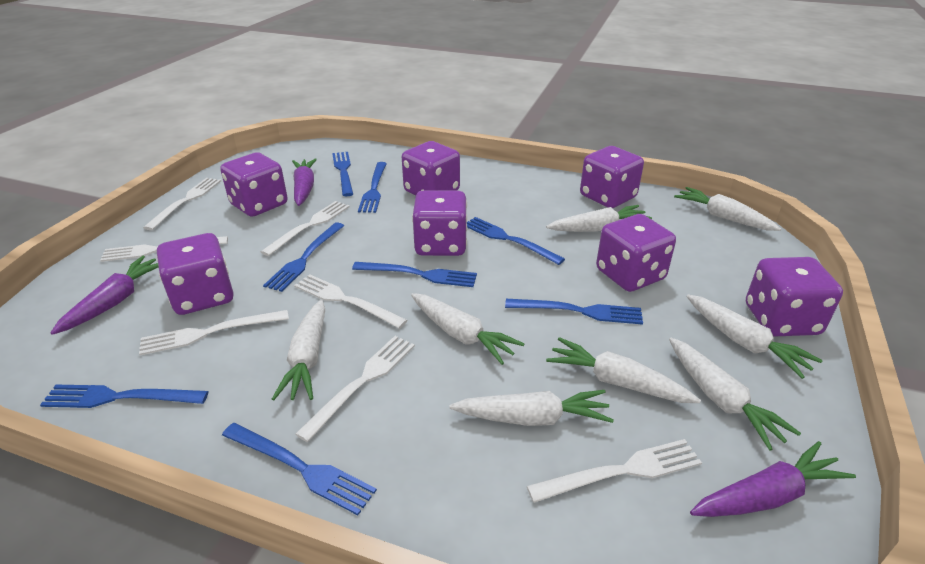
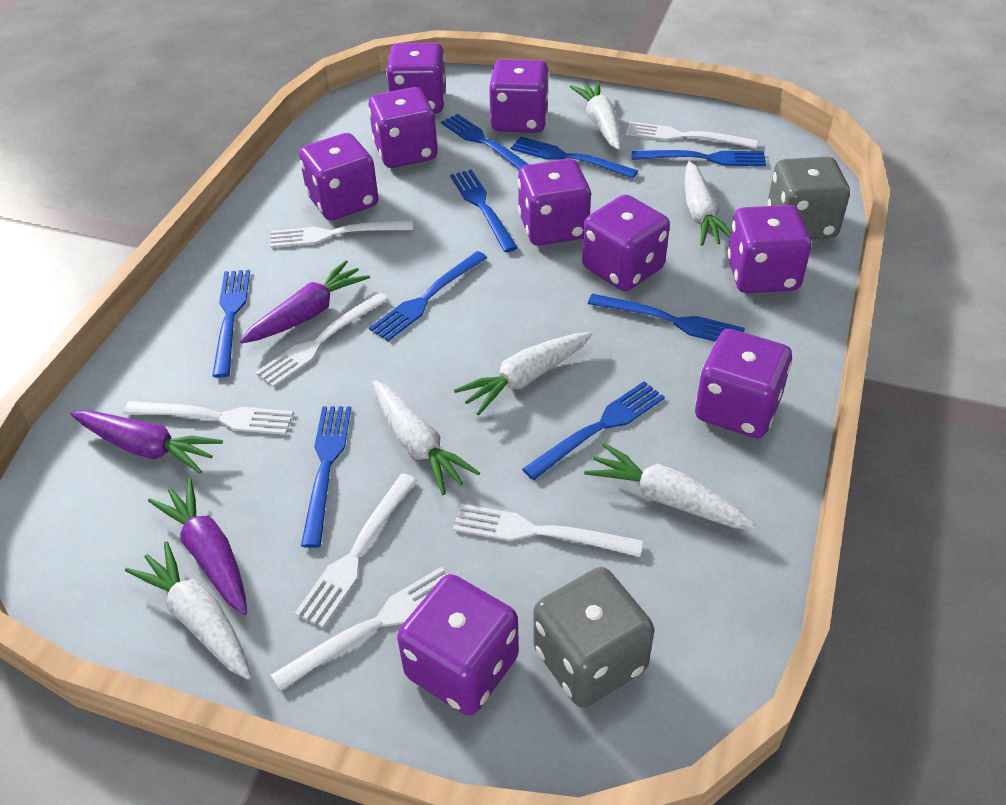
blue fork: 8 -> 9
grey dice: 0 -> 2
purple dice: 7 -> 9
white carrot: 8 -> 6

